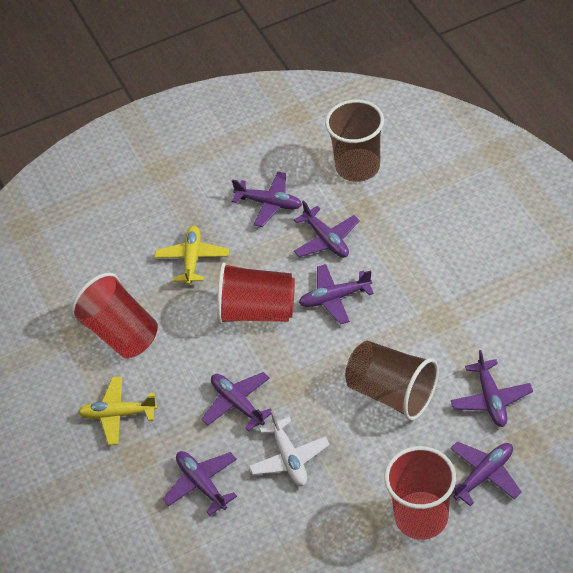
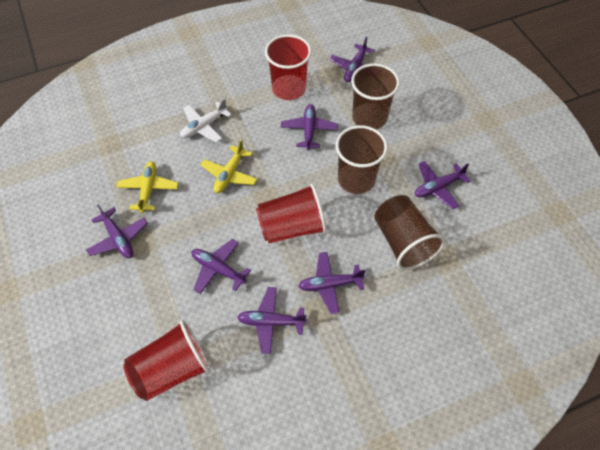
brown cup: 2 -> 3

